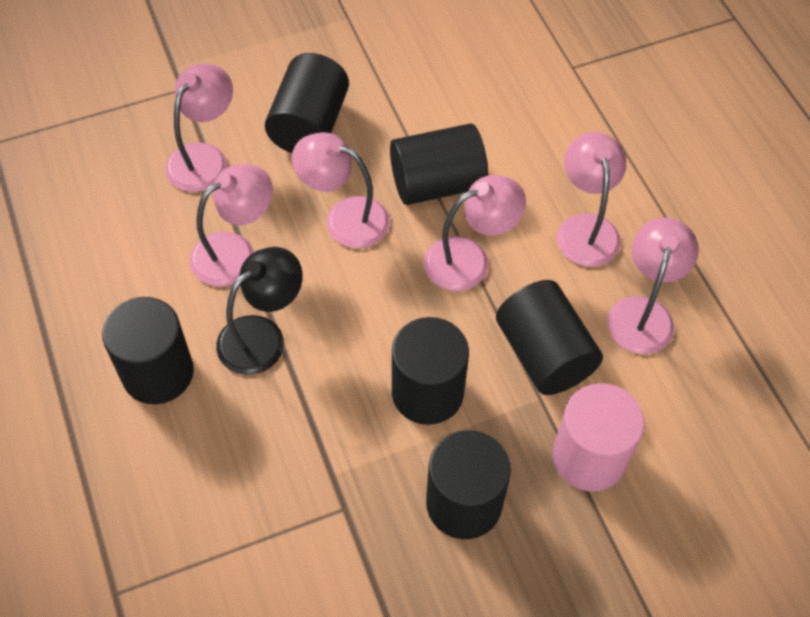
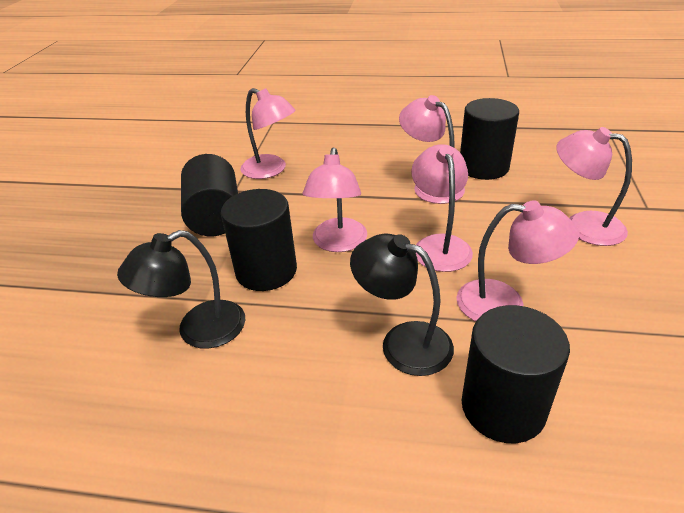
black cylinder: 6 -> 4
black lamp: 1 -> 2
pink cylinder: 1 -> 0

